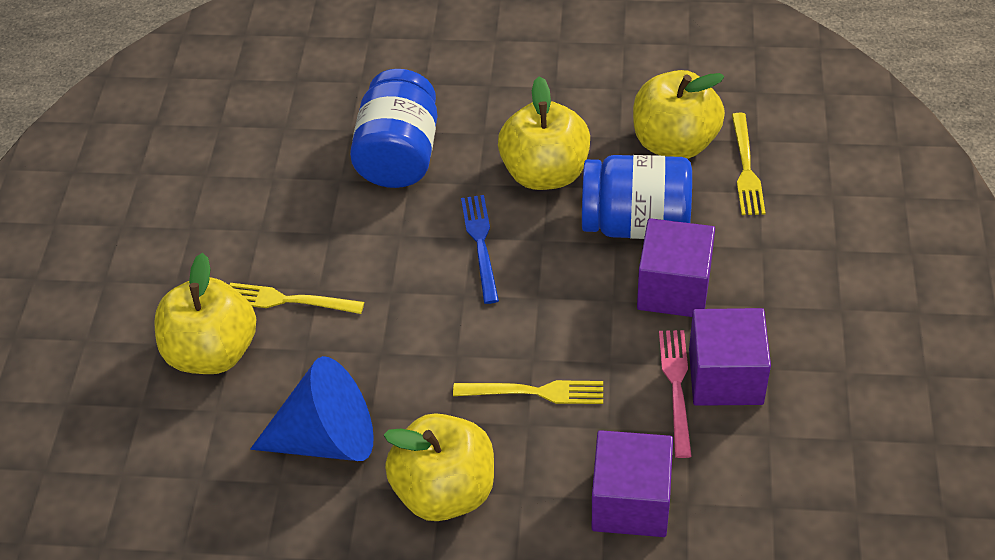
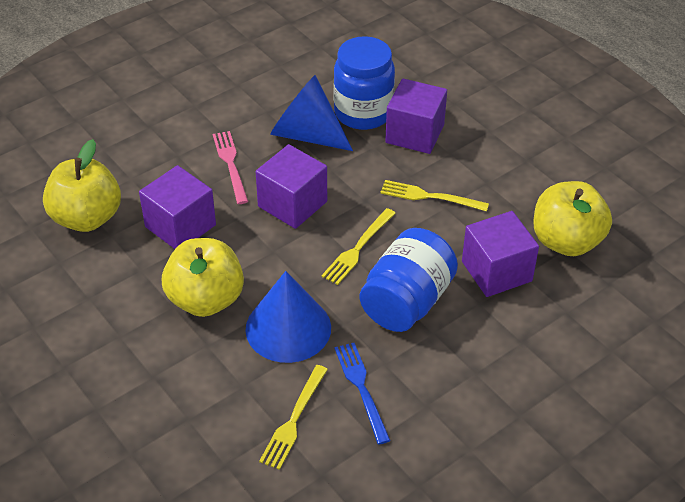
blue cone: 1 -> 2
purple cube: 3 -> 4
yellow apple: 4 -> 3

